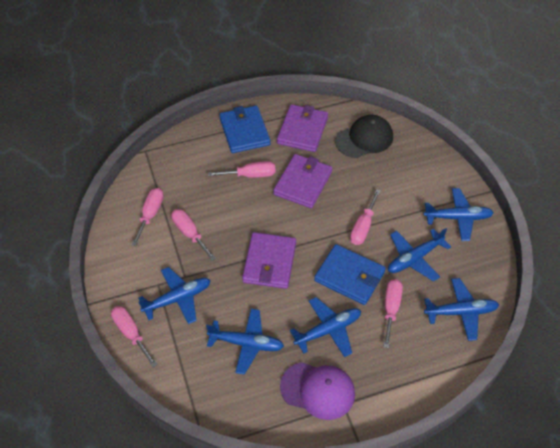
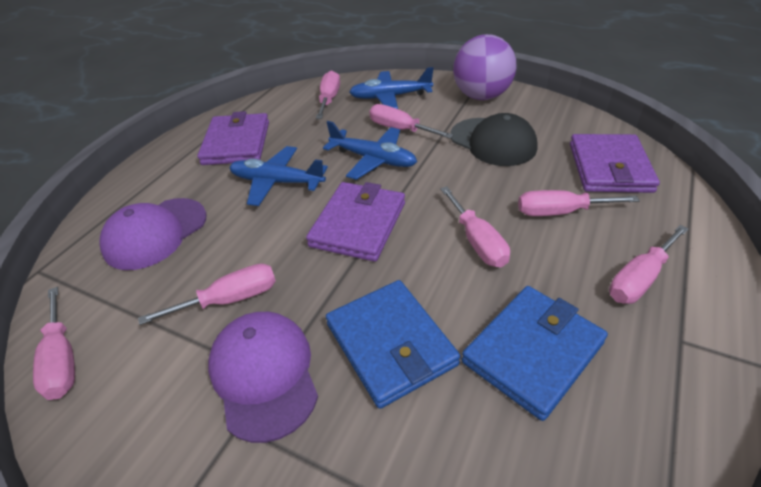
blue plane: 6 -> 3
pink screwdriver: 6 -> 7
purple ball: 0 -> 1
purple cap: 1 -> 2

